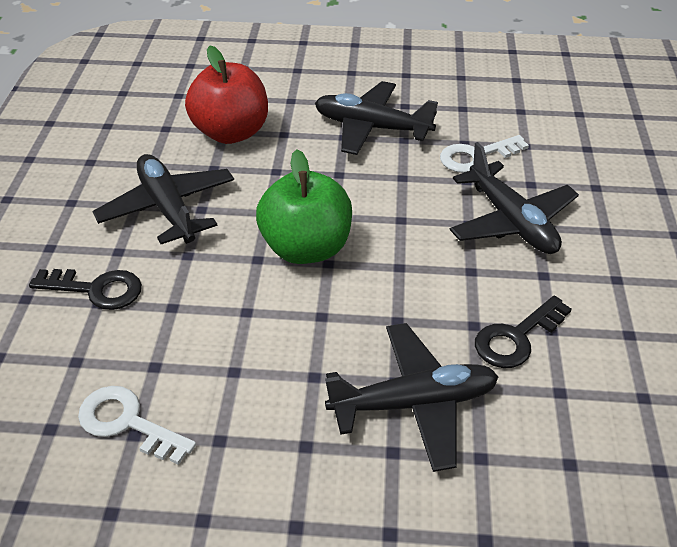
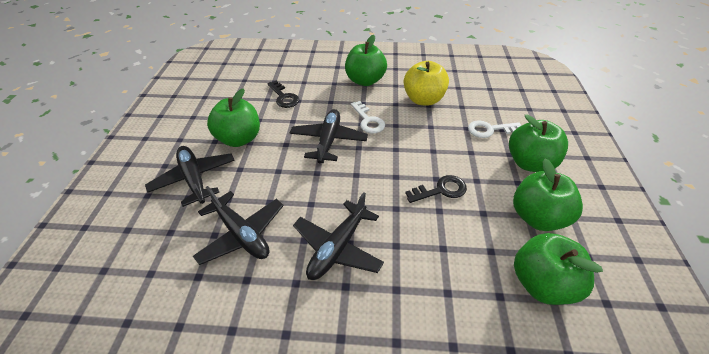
green apple: 1 -> 5
red apple: 1 -> 0
yellow apple: 0 -> 1

